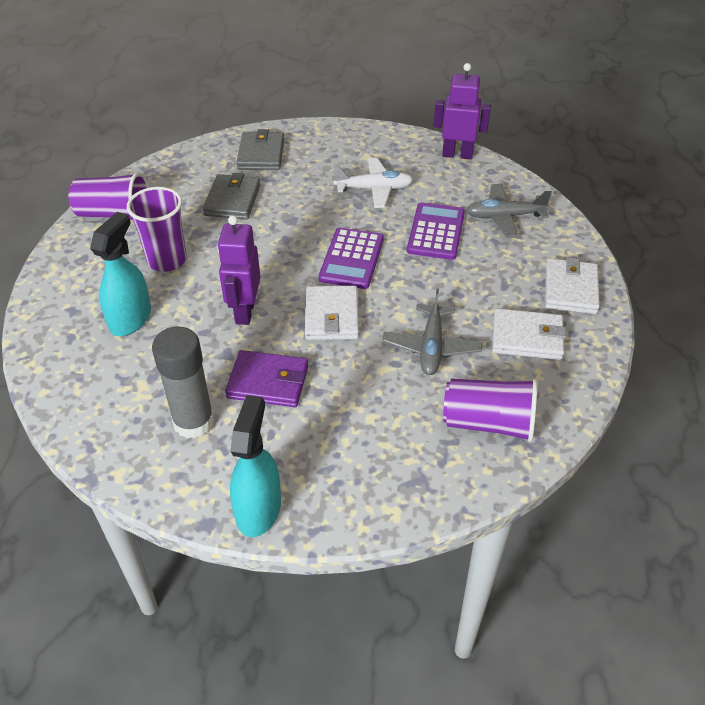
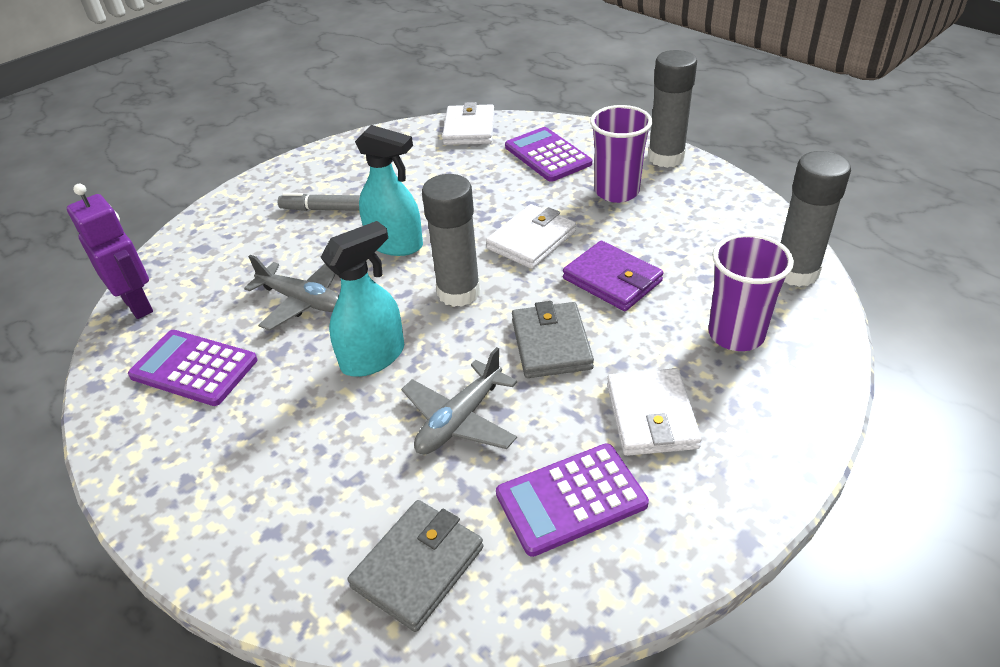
grey glue stick: 1 -> 3
grey marker: 0 -> 1
purple calculator: 2 -> 3
purple cup: 3 -> 2
purple robot: 2 -> 1
white plane: 1 -> 0

